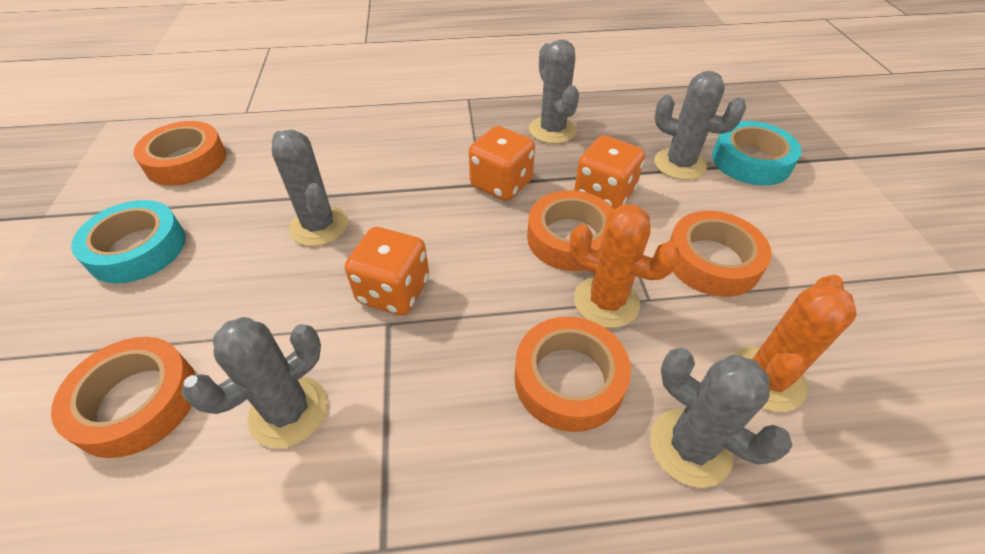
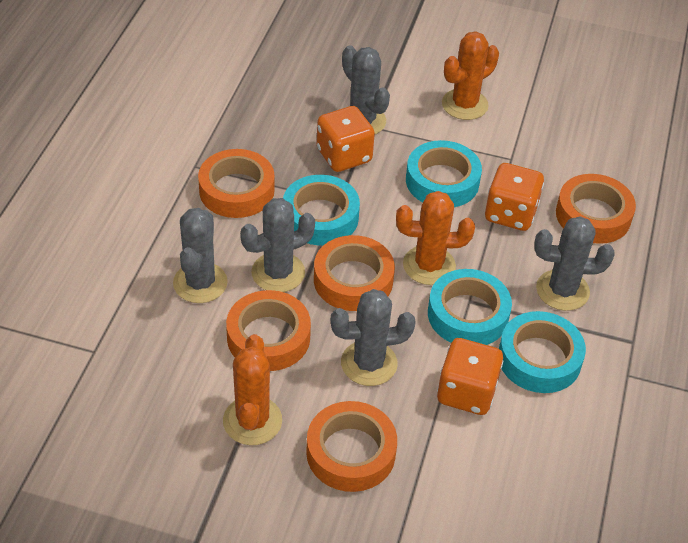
orange cactus: 2 -> 3
turquoise tape: 2 -> 4

